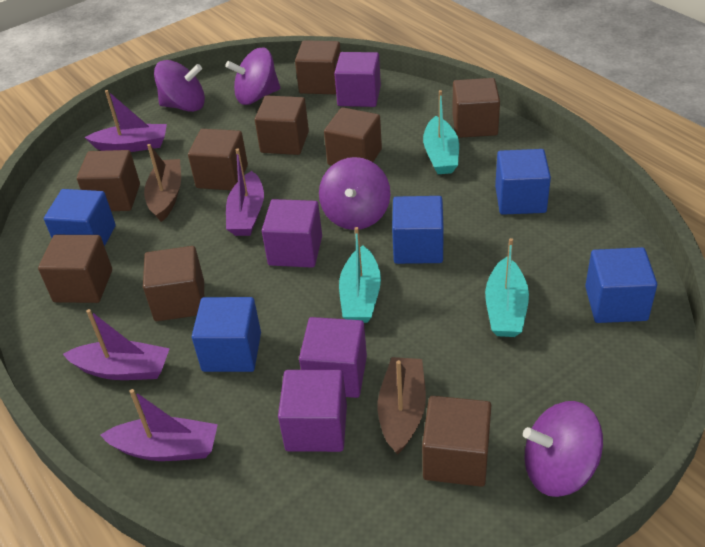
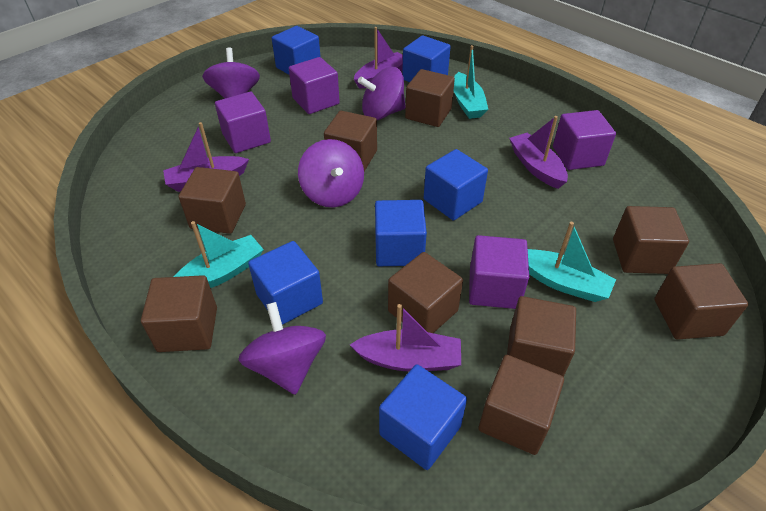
blue cube: 5 -> 6
brown boat: 2 -> 0

